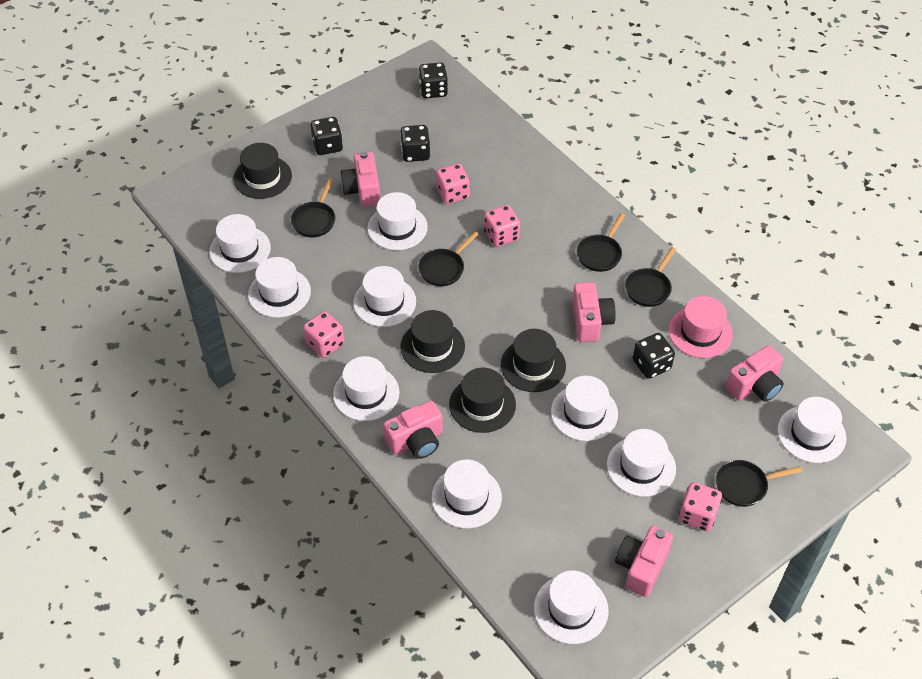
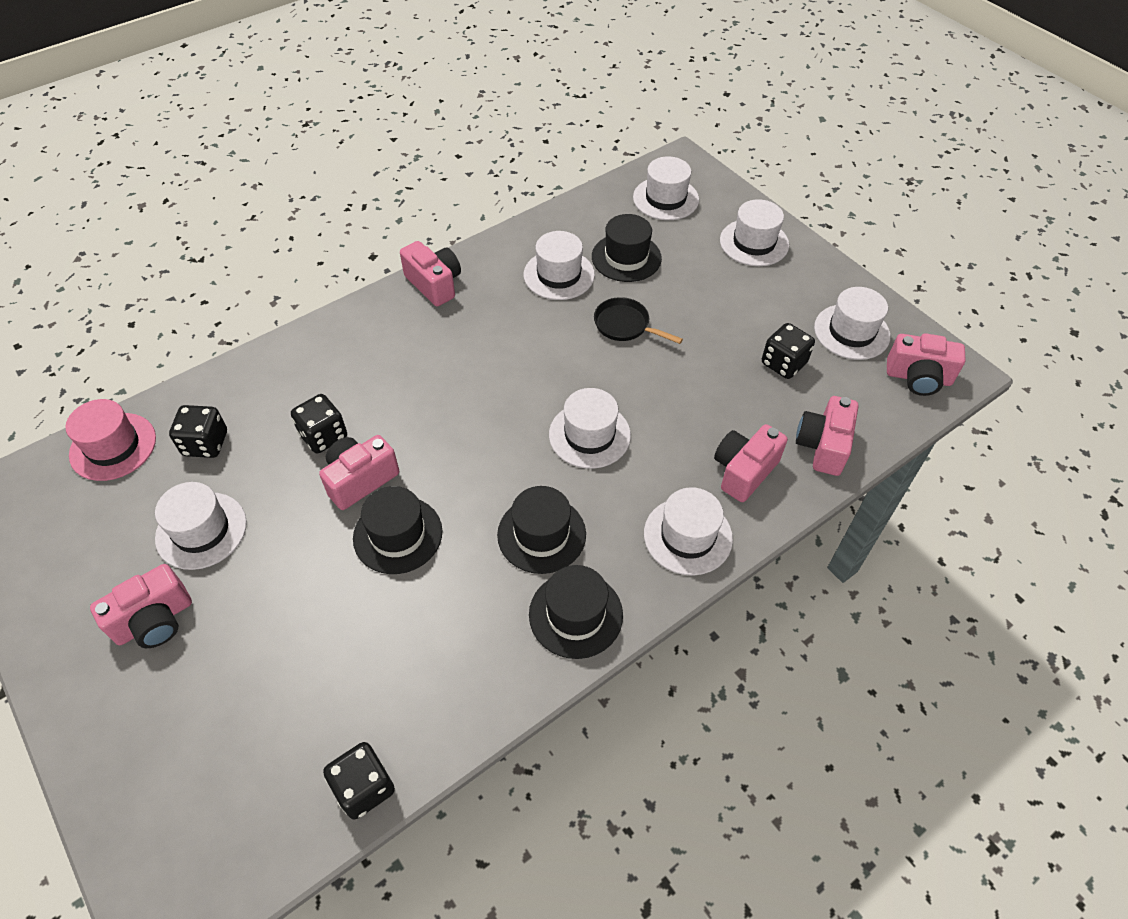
black pan: 5 -> 1
pink camera: 5 -> 6
pink dice: 4 -> 0
white hat: 10 -> 7

